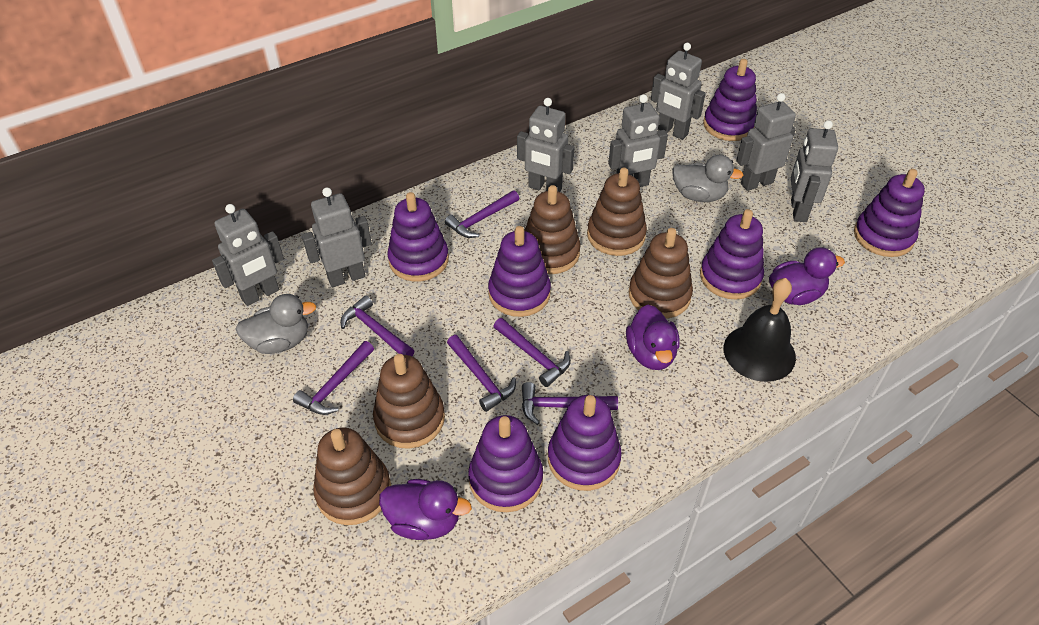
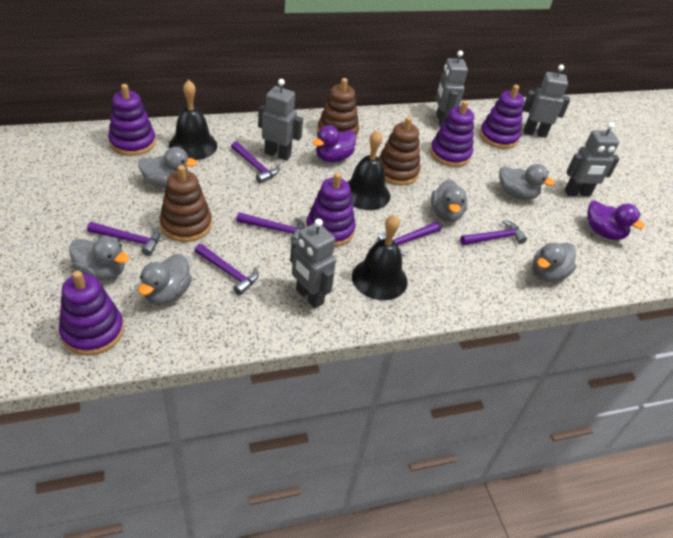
black bell: 1 -> 3
brown stacking toy: 5 -> 3
grey duck: 2 -> 6
grey robot: 7 -> 5
purple duck: 3 -> 2
purple stacking toy: 7 -> 5

